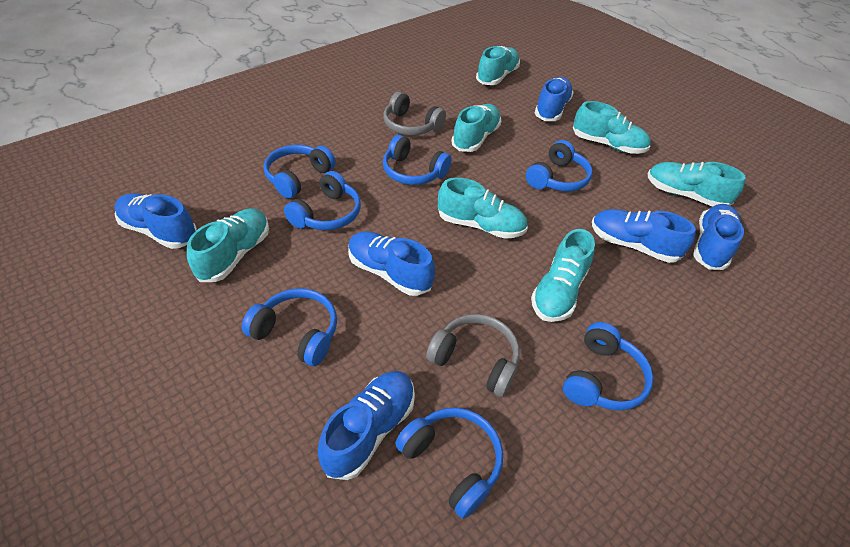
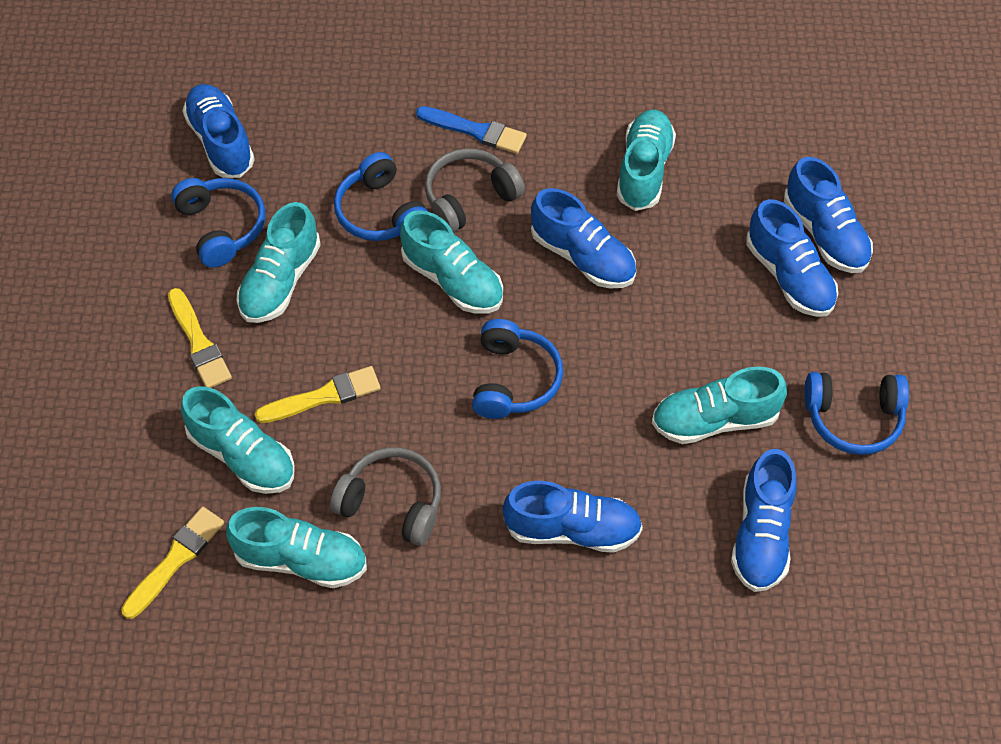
blue brush: 0 -> 1
blue headphones: 7 -> 4
turquoise shoe: 7 -> 6
yellow brush: 0 -> 3

